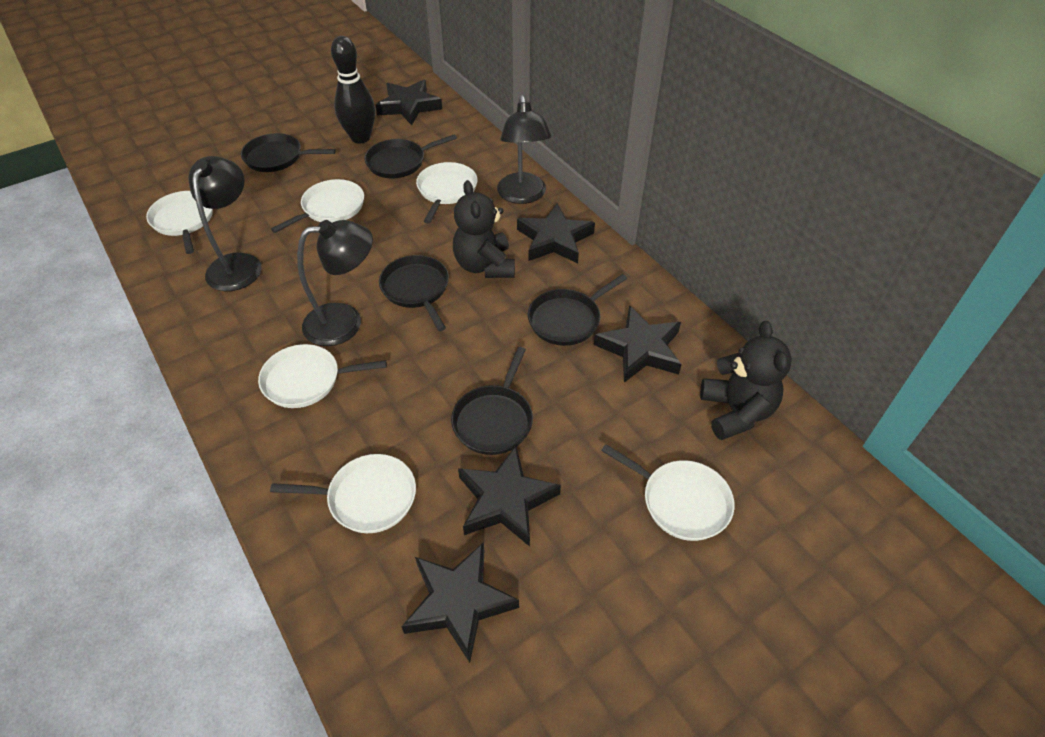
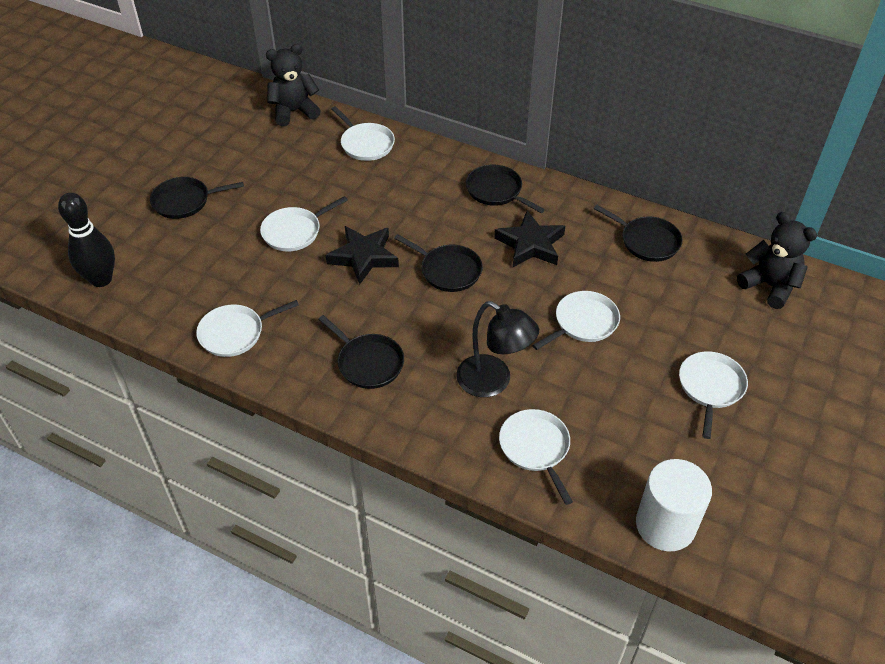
black lamp: 3 -> 1
black star: 5 -> 2
white cylinder: 0 -> 1

